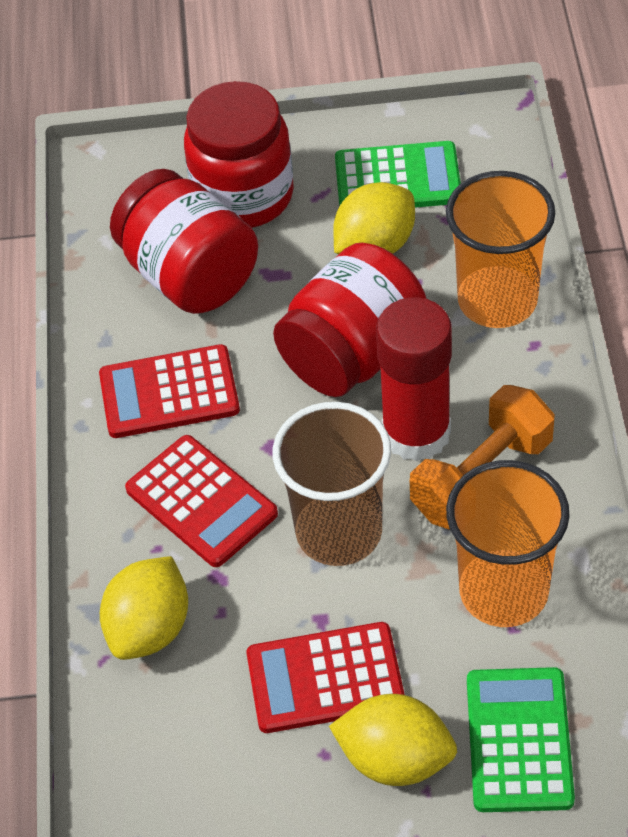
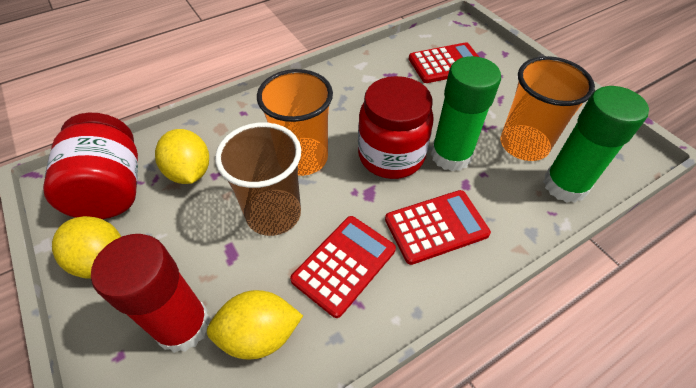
green calculator: 2 -> 0
green glue stick: 0 -> 2
orange dumbbell: 1 -> 0
red jar: 3 -> 2

